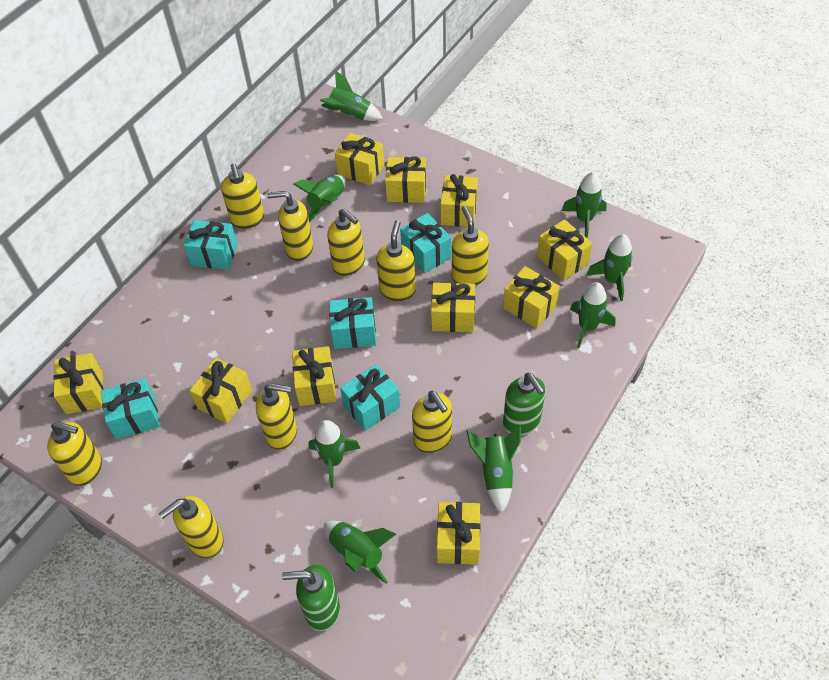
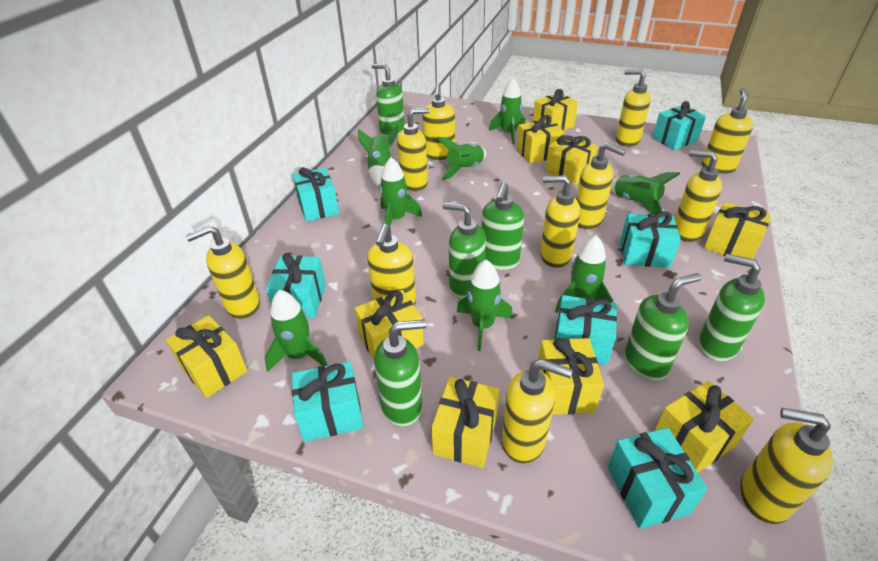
green soap dispenser: 2 -> 6
turquoise gift: 5 -> 7
yellow gift: 10 -> 9
yellow soap dispenser: 9 -> 11

